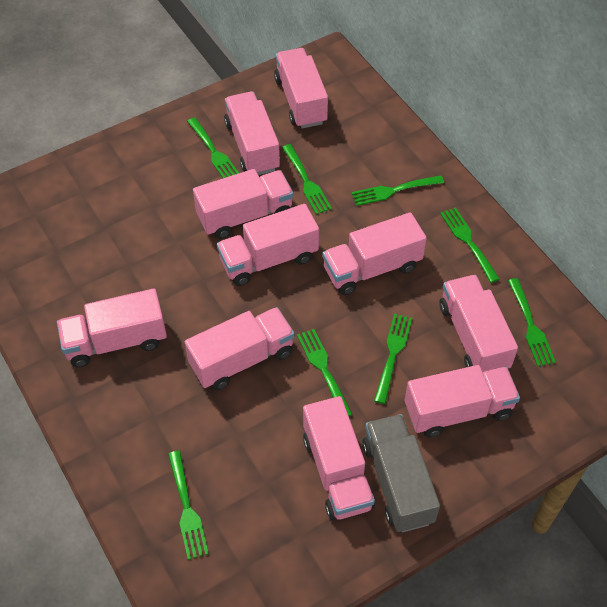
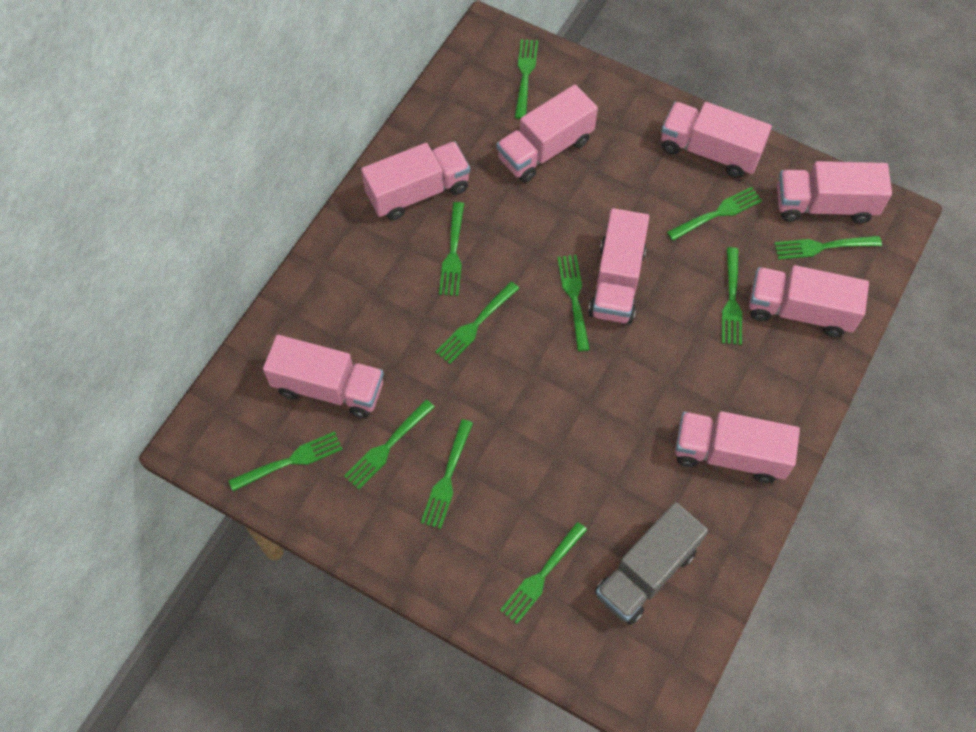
green fork: 8 -> 11
pink truck: 10 -> 8

